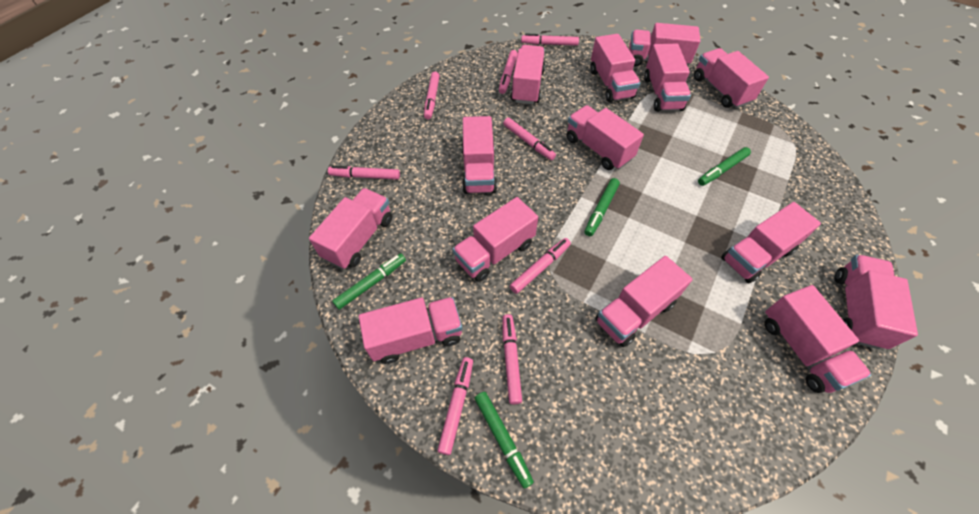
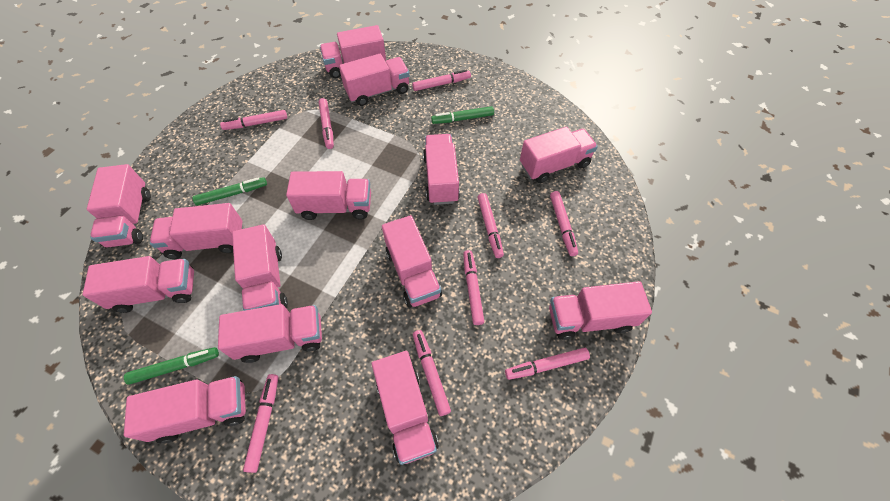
green marker: 4 -> 3
pink marker: 8 -> 9

